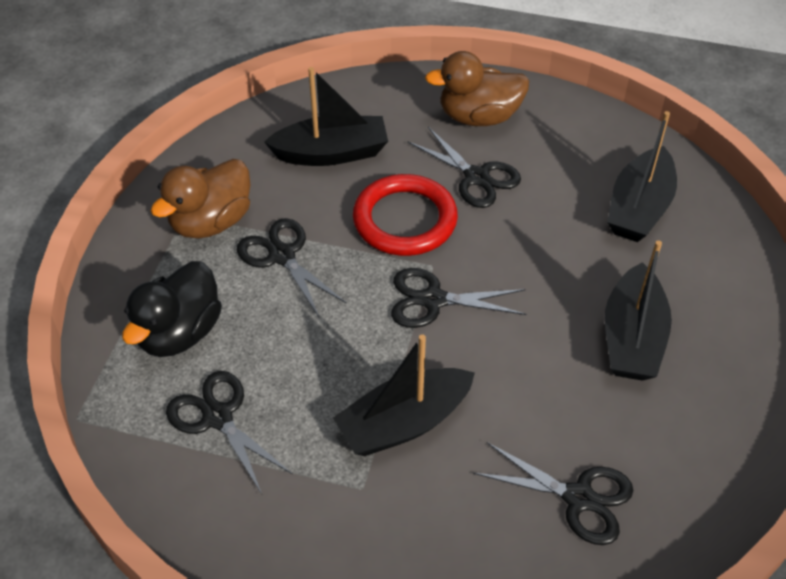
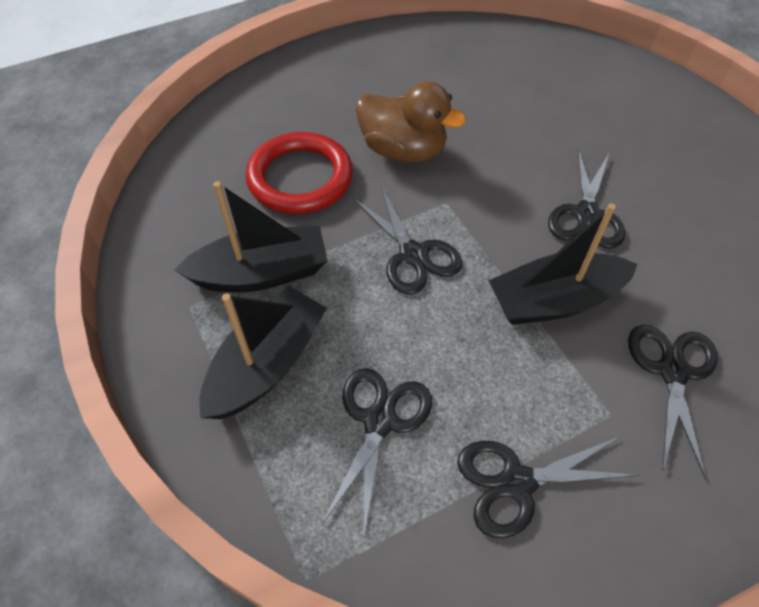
black boat: 4 -> 3
black duck: 1 -> 0
brown duck: 2 -> 1

